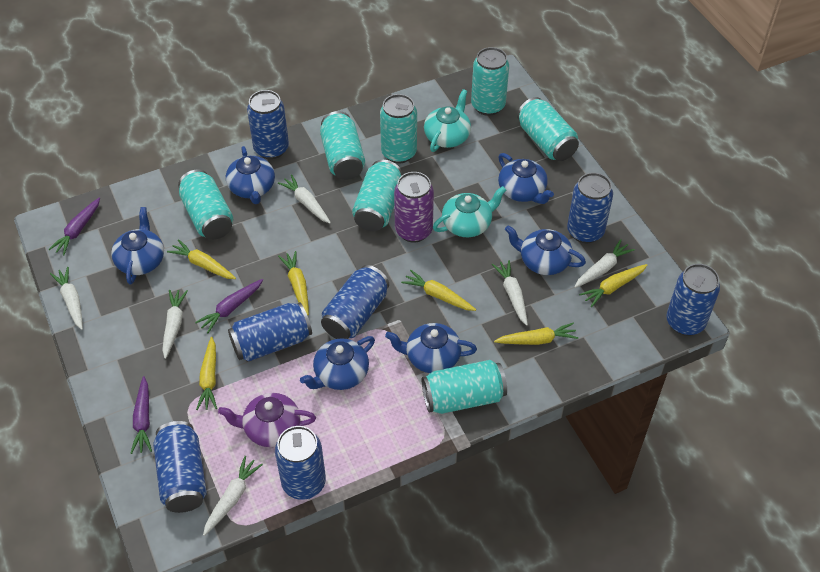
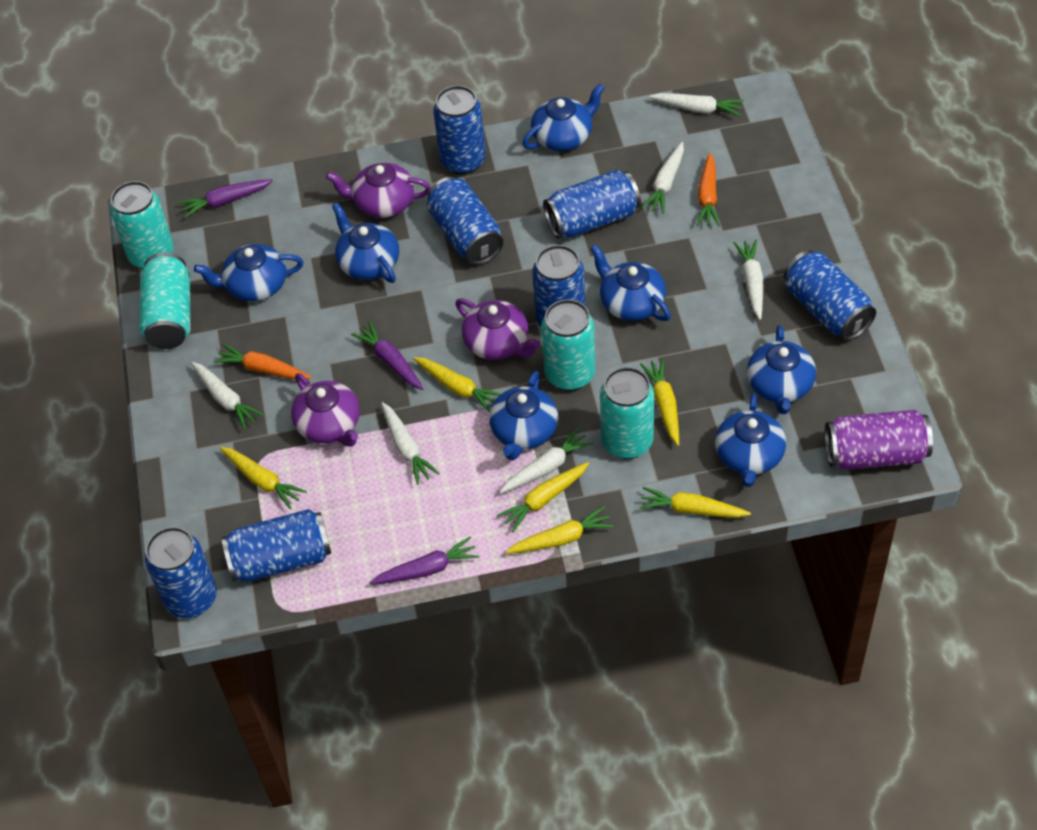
blue teapot: 6 -> 7
orange carrot: 0 -> 2
purple teapot: 1 -> 3
turquoise can: 7 -> 4
turquoise teapot: 2 -> 0

